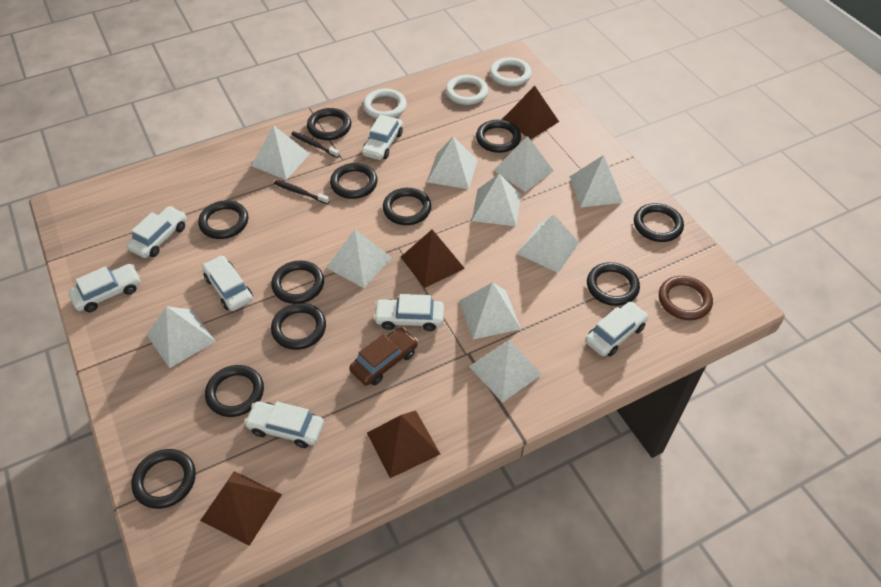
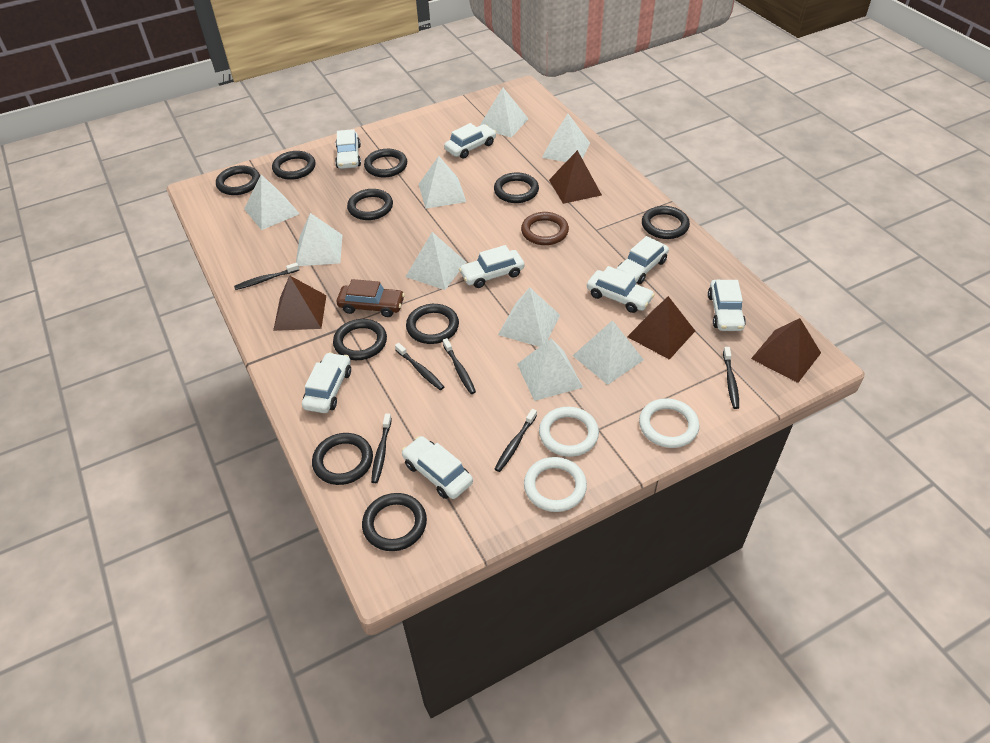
black ring: 11 -> 10
black toothbrush: 2 -> 6
white car: 7 -> 8
white pyramid: 10 -> 9

